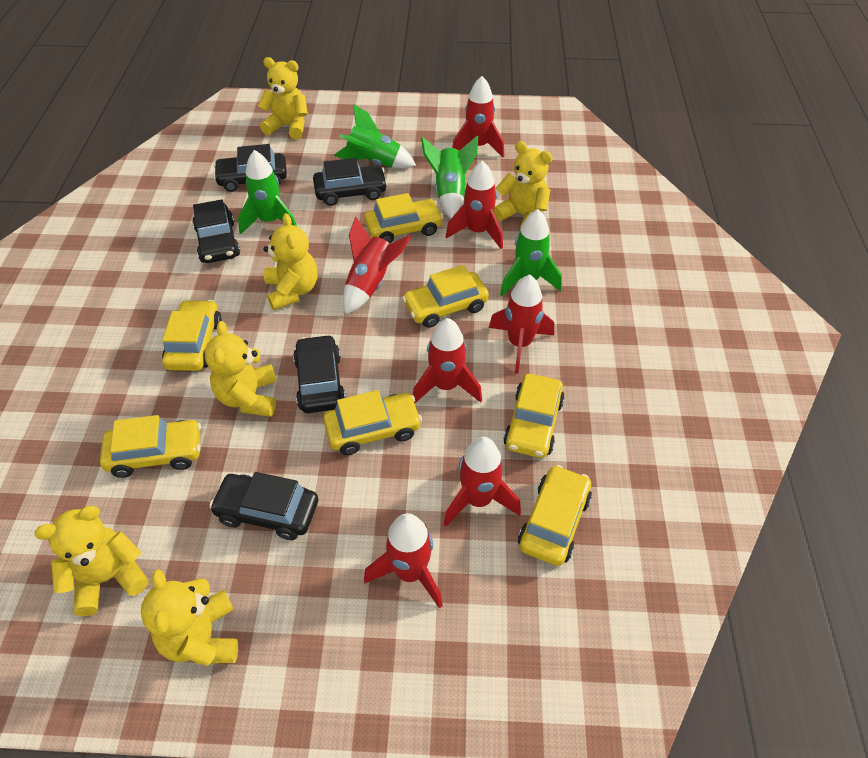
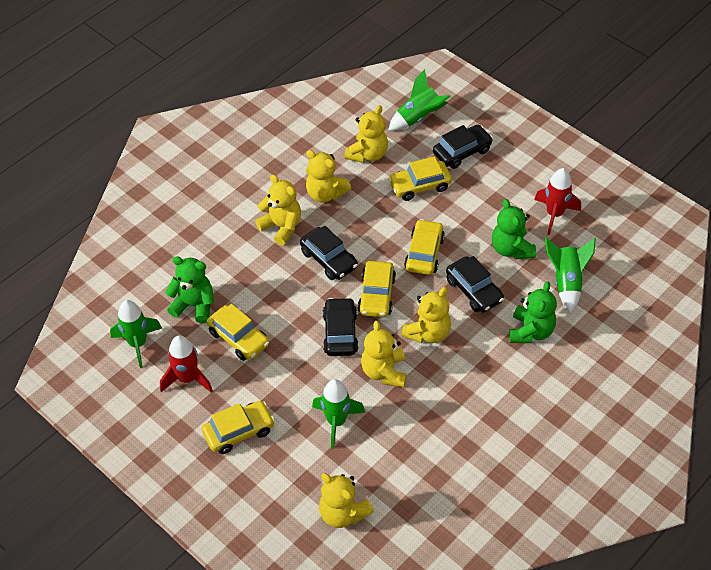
black car: 5 -> 4
green teddy bear: 0 -> 3
red rocket: 7 -> 2
yellow car: 7 -> 5

